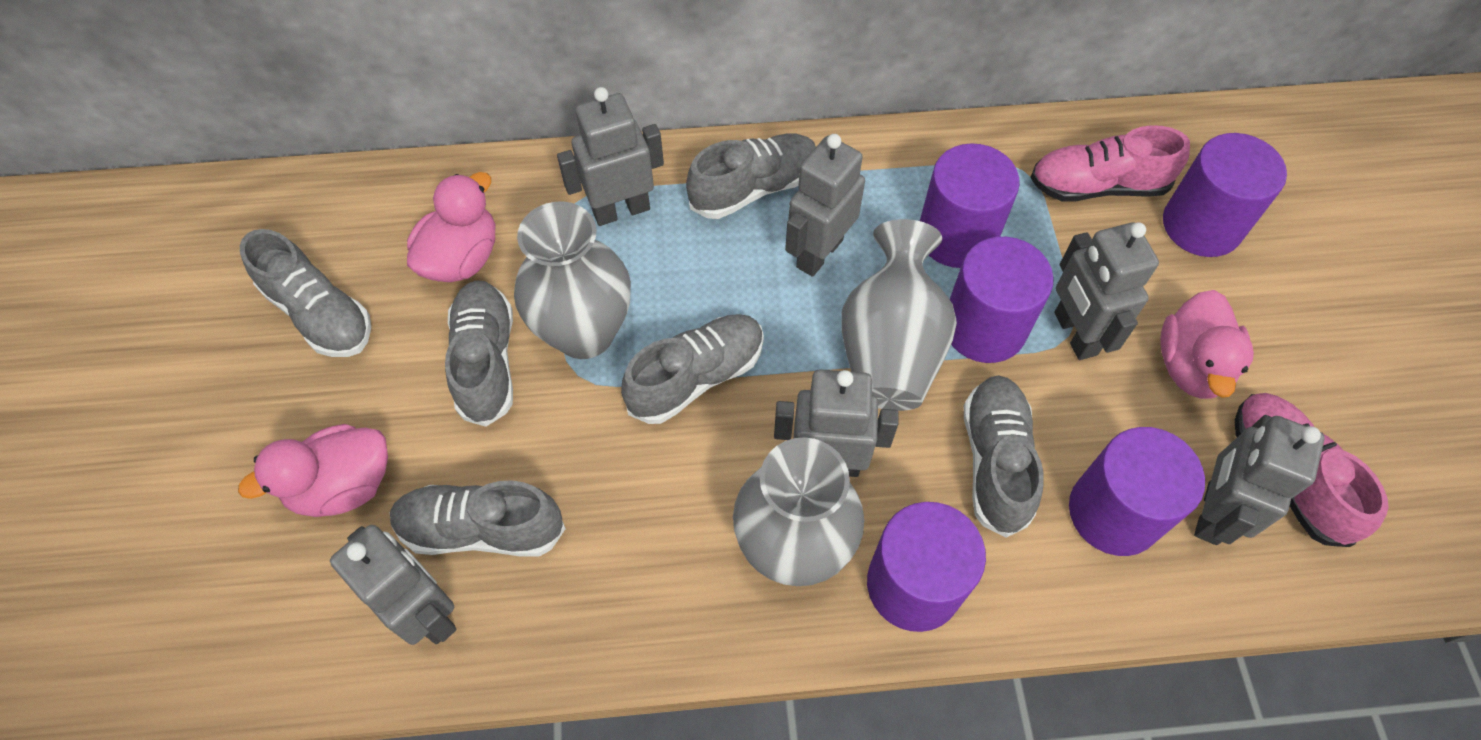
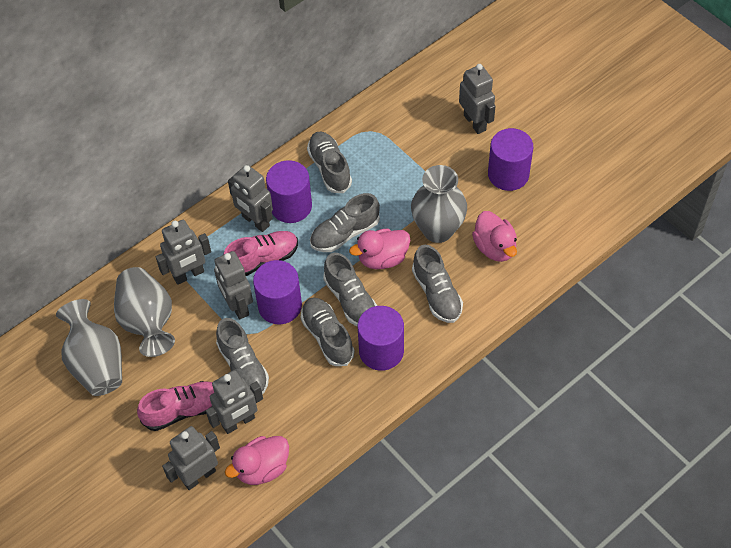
purple cylinder: 5 -> 4

